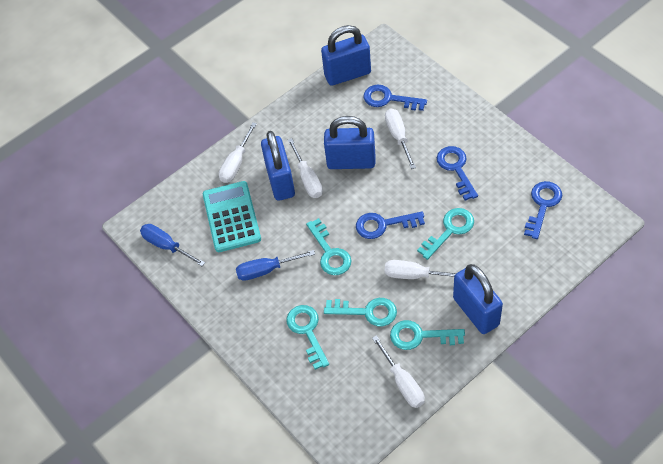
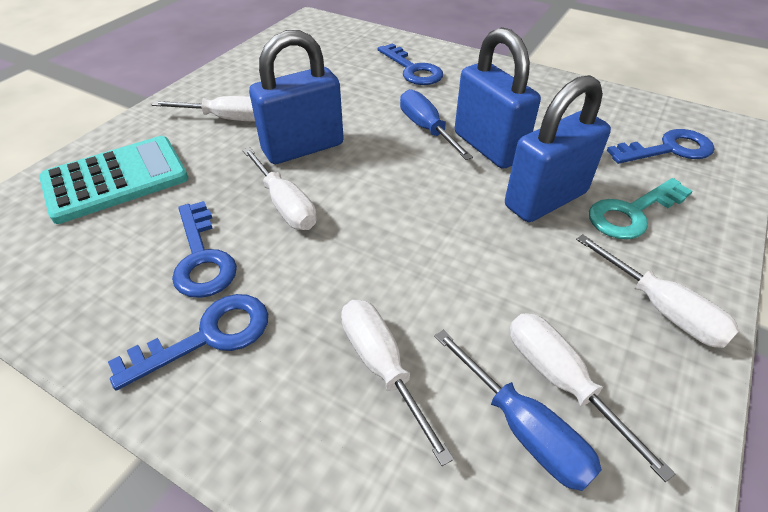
blue padlock: 4 -> 3
turquoise key: 5 -> 1

